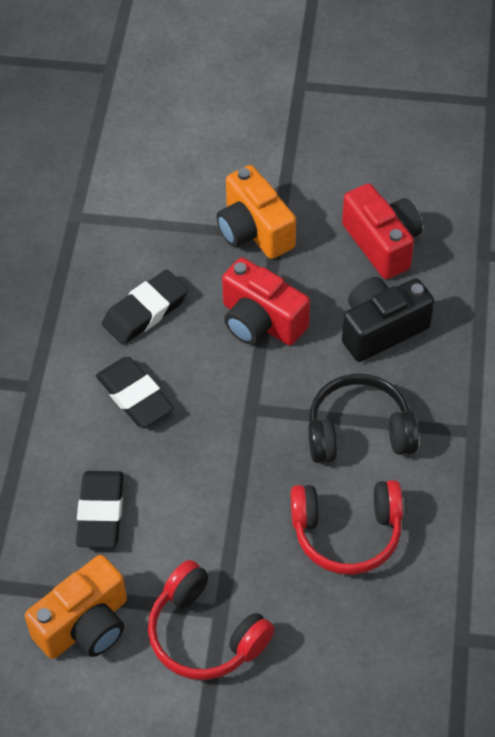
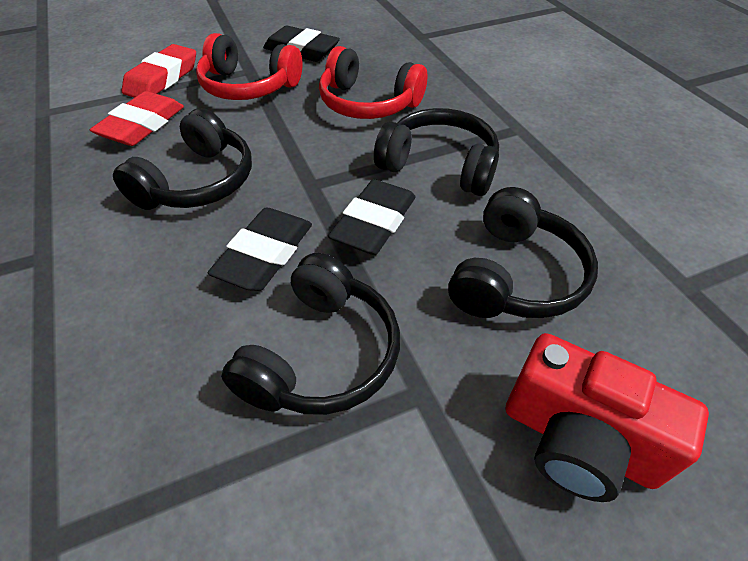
black camera: 1 -> 0
black headphones: 1 -> 4
orange camera: 2 -> 0
red camera: 2 -> 1
red eraser: 0 -> 2

